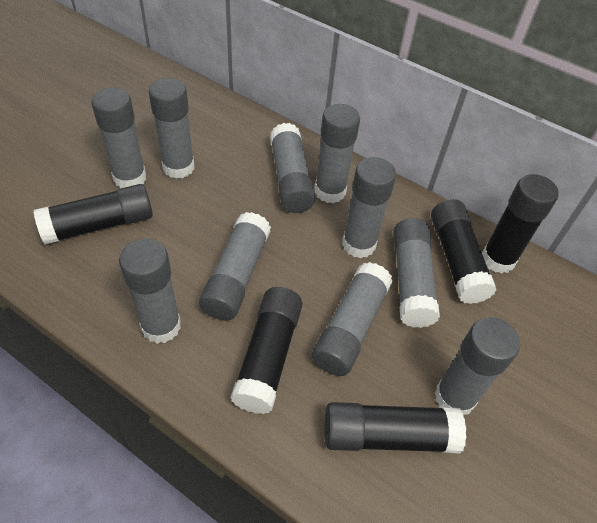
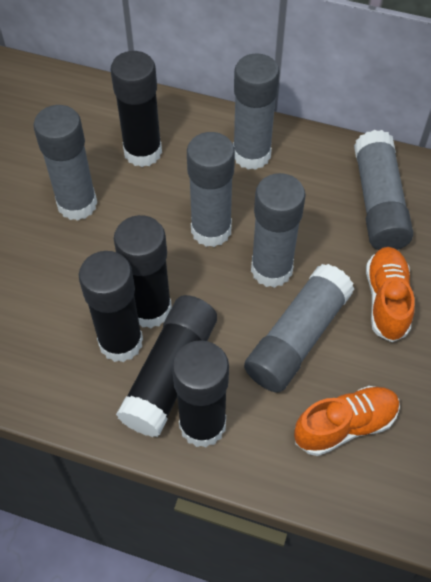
grey glue stick: 10 -> 6
orange shoe: 0 -> 2

